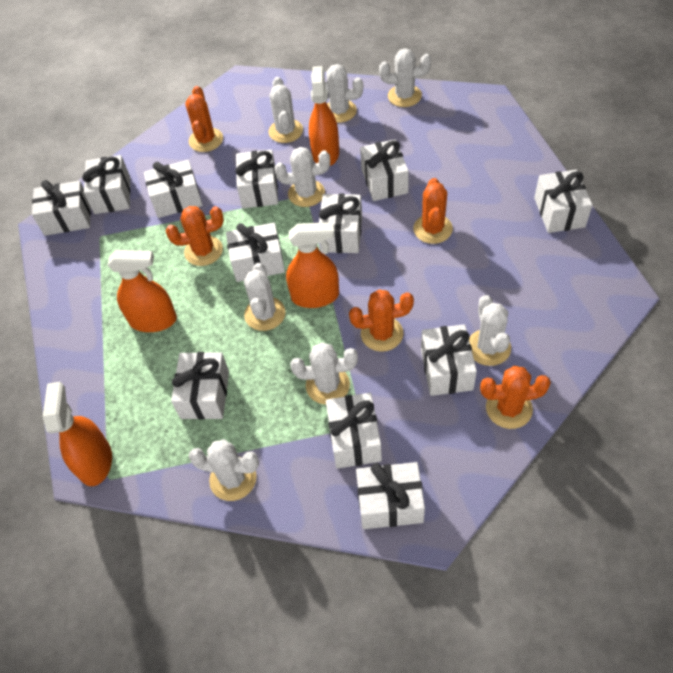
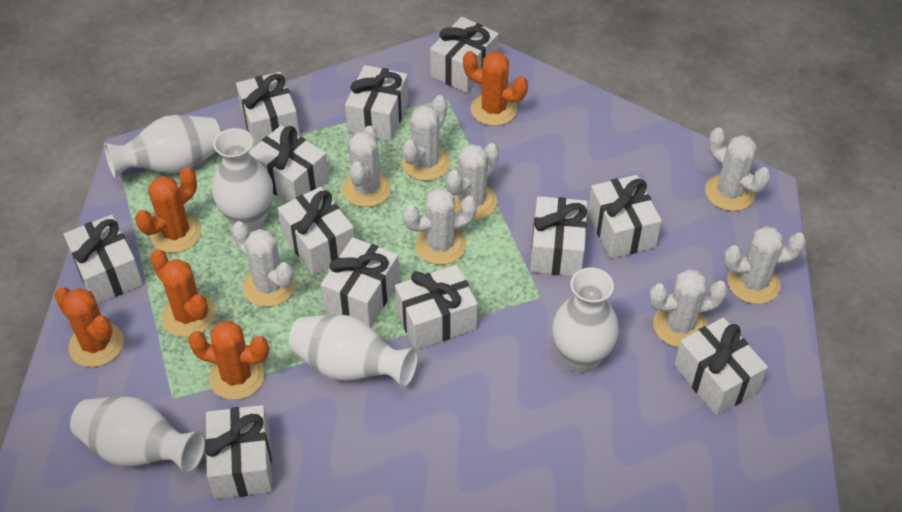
orange spray bottle: 4 -> 0
white vase: 0 -> 5

